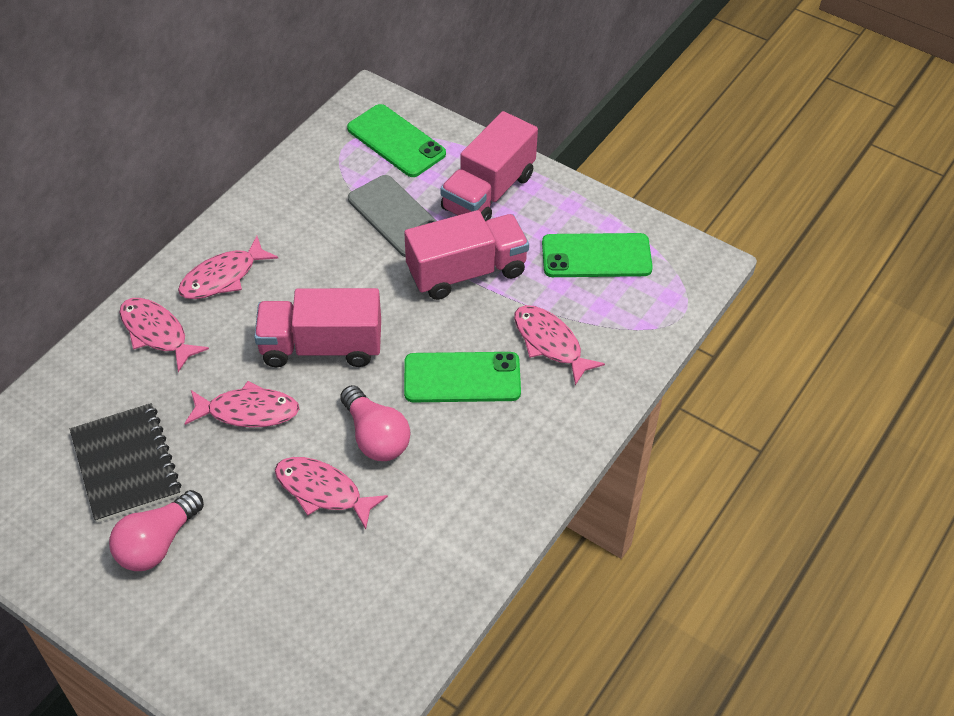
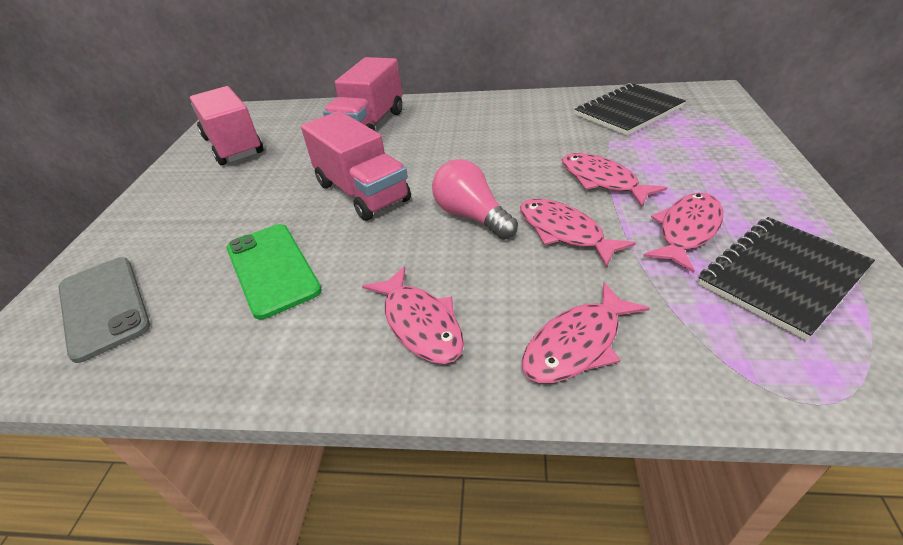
black notebook: 1 -> 2
green phone: 3 -> 1
pink light bulb: 2 -> 1

